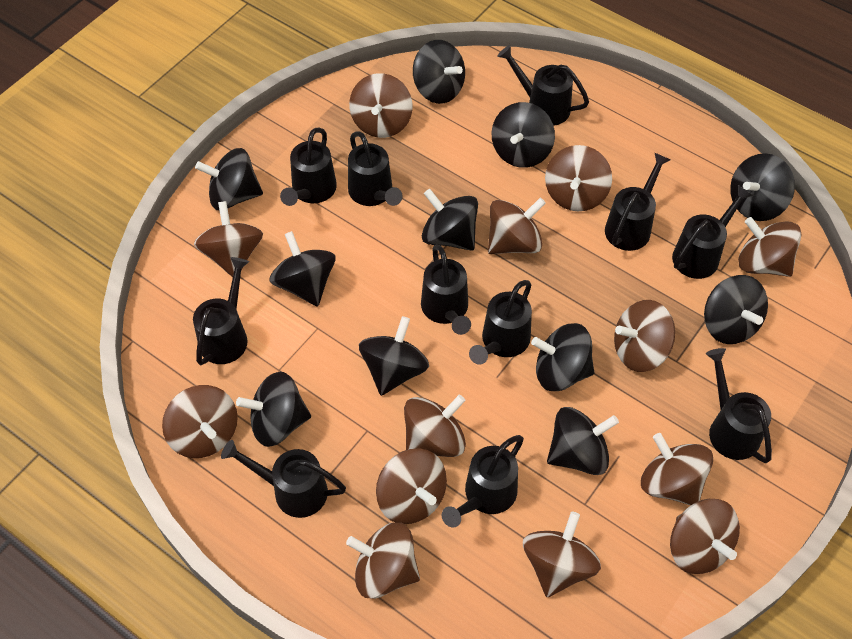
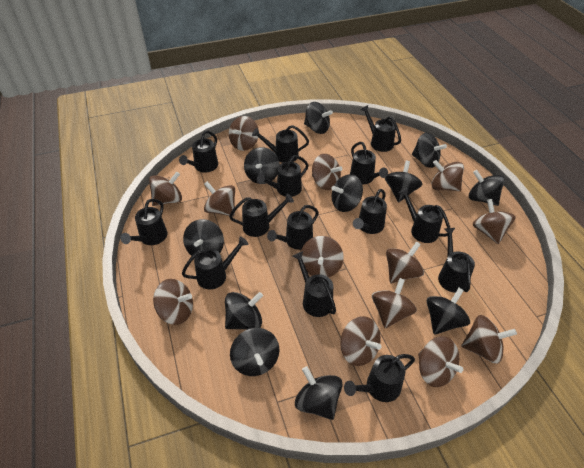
black watering can: 11 -> 14

